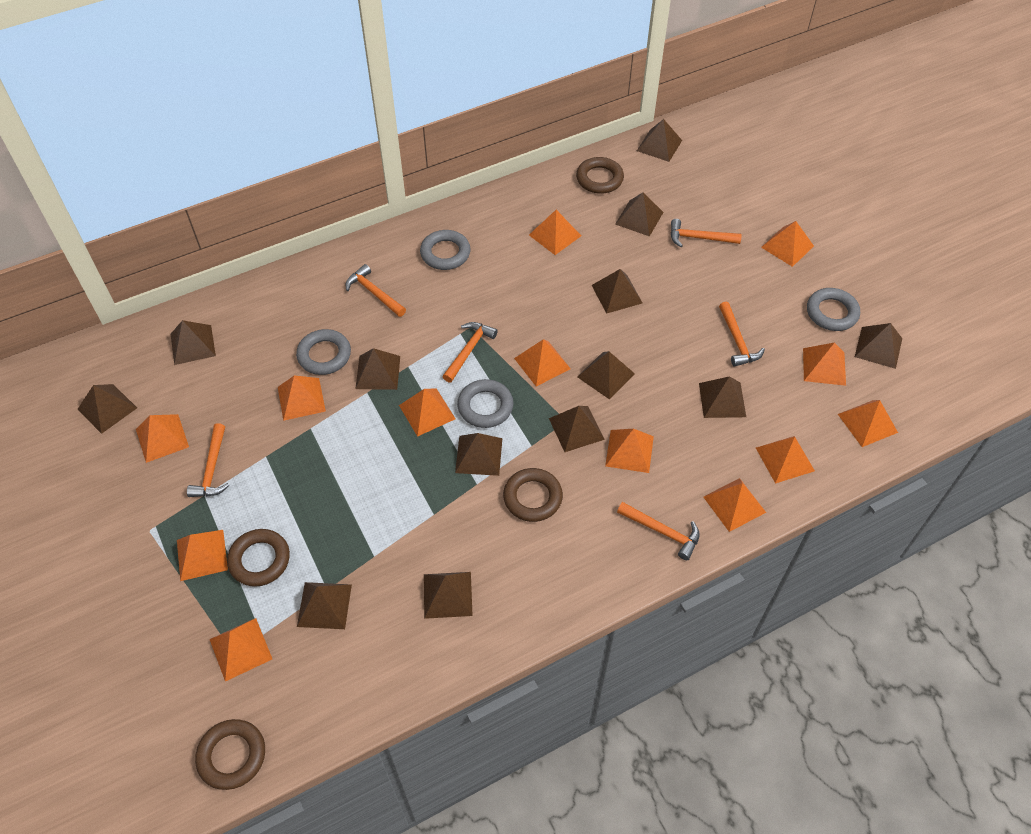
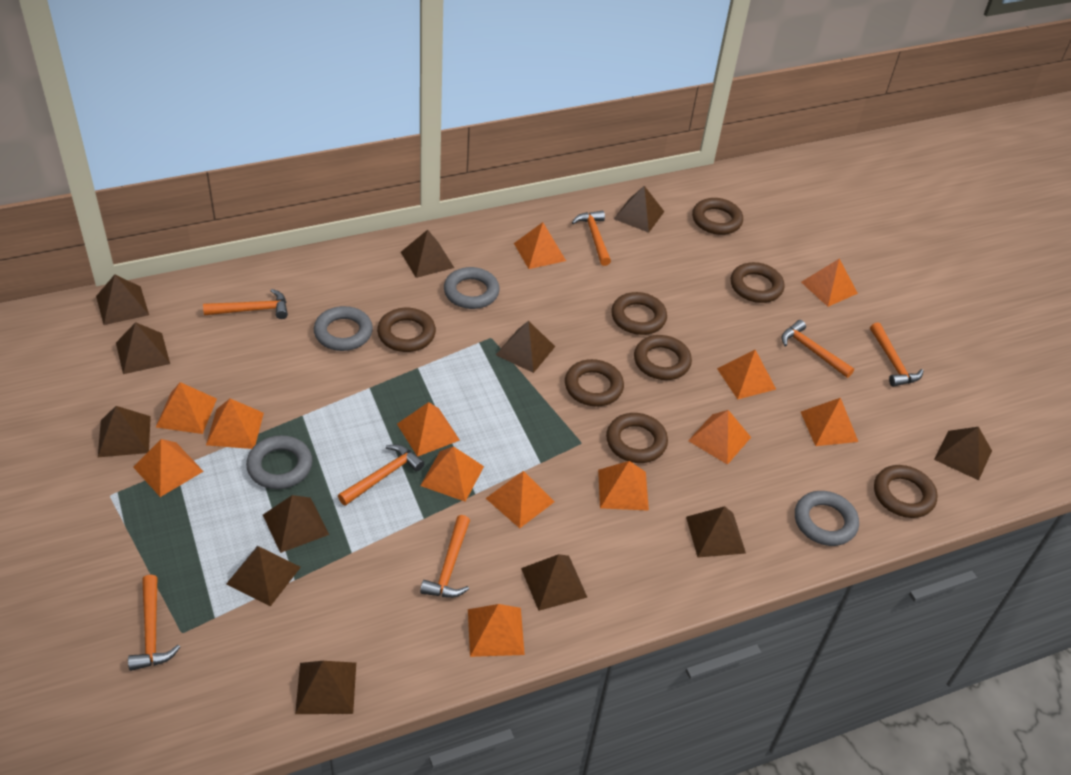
brown pyramid: 13 -> 12
brown ring: 4 -> 8
orange hammer: 6 -> 7

